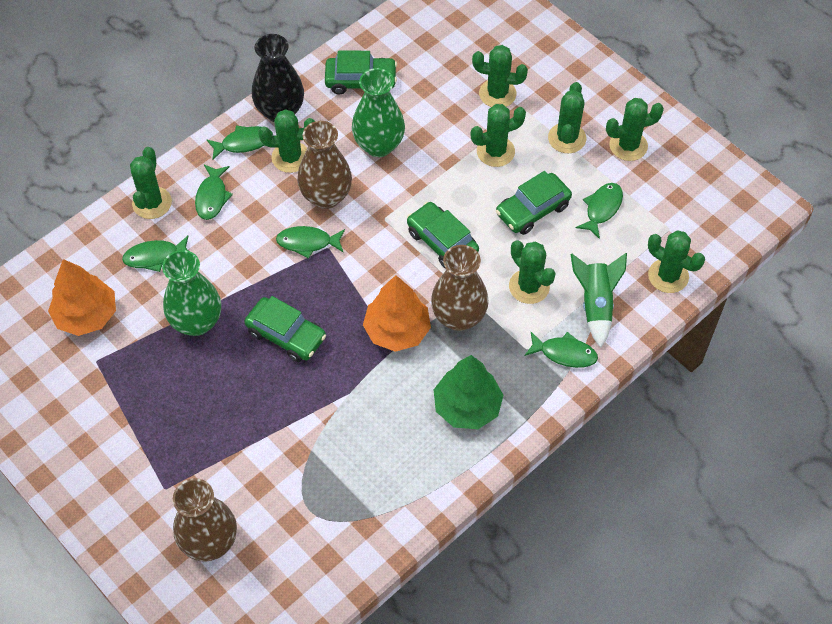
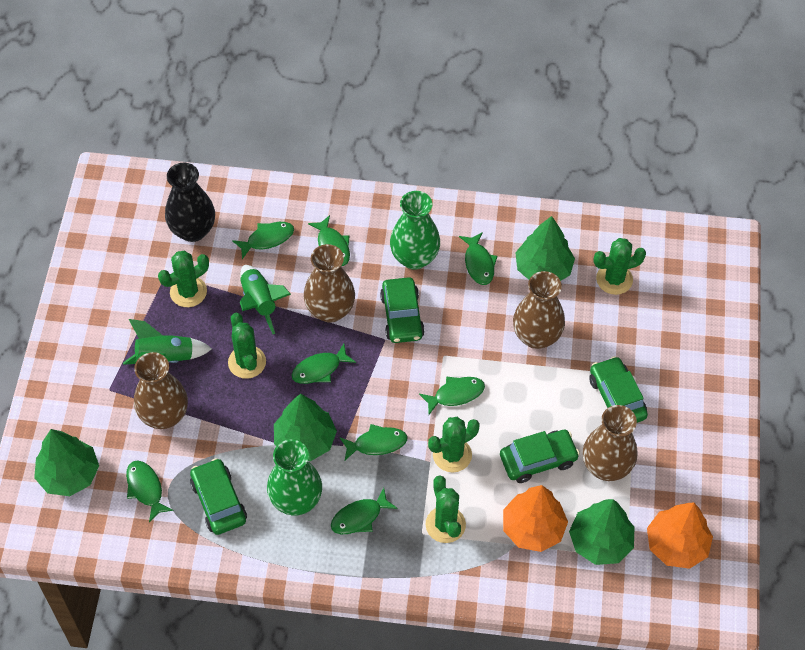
brown vase: 3 -> 4
green cactus: 8 -> 5
green fish: 6 -> 8
green rocket: 1 -> 2
green tree: 1 -> 4

